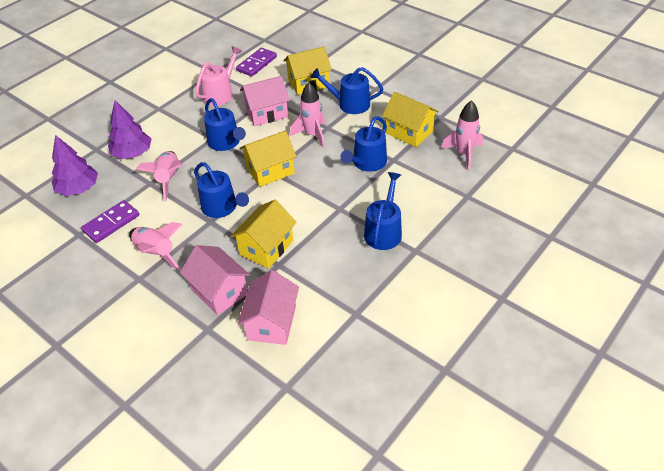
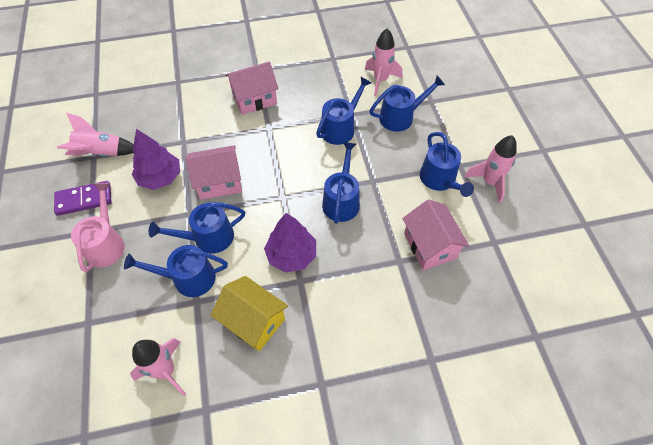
blue watering can: 5 -> 6
purple domino: 2 -> 1
yellow house: 4 -> 1

